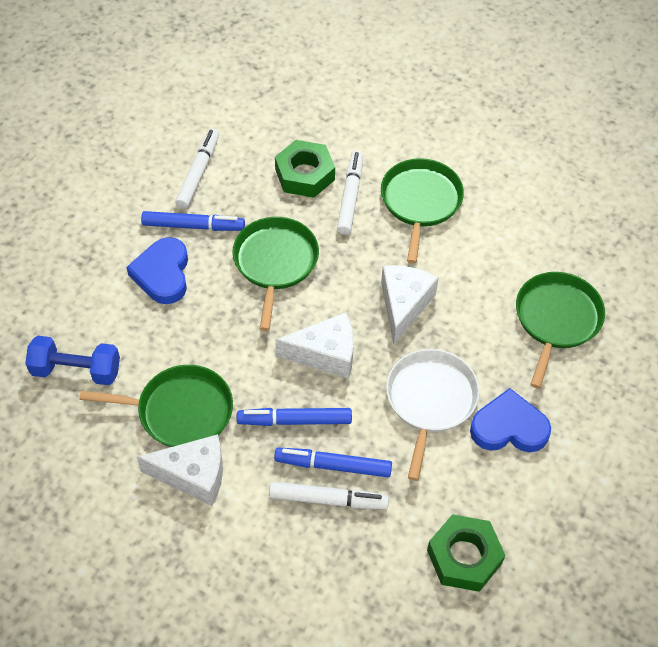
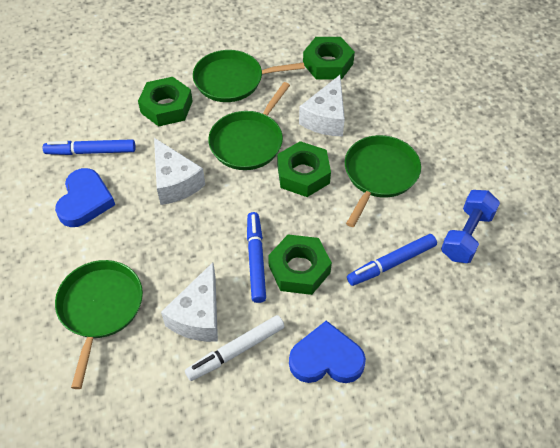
green nut: 2 -> 4
white marker: 3 -> 1
white pan: 1 -> 0

